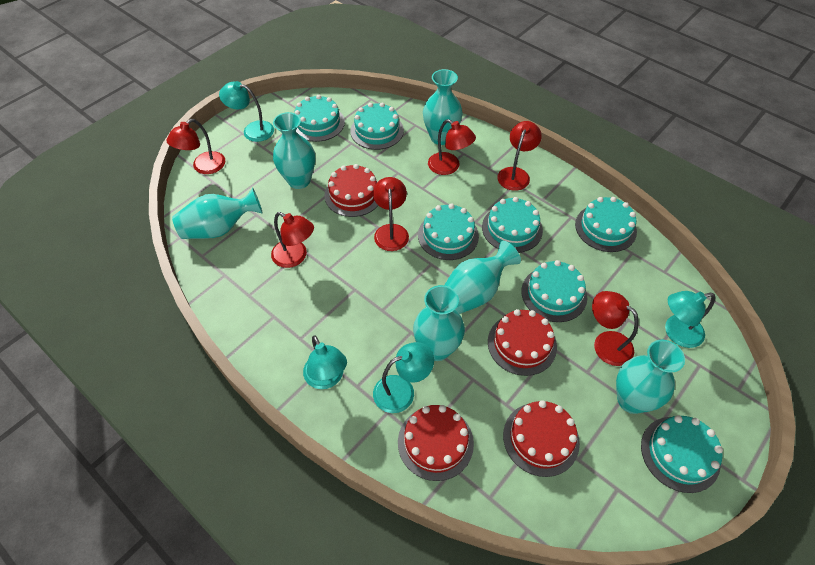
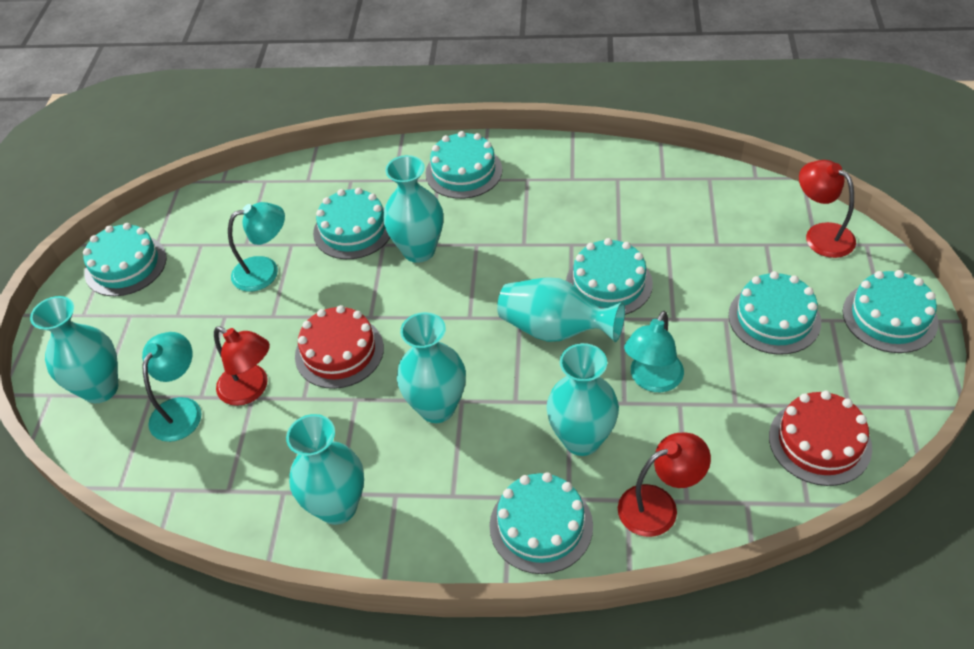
red cake: 4 -> 2
red lamp: 6 -> 3
turquoise lamp: 4 -> 3

